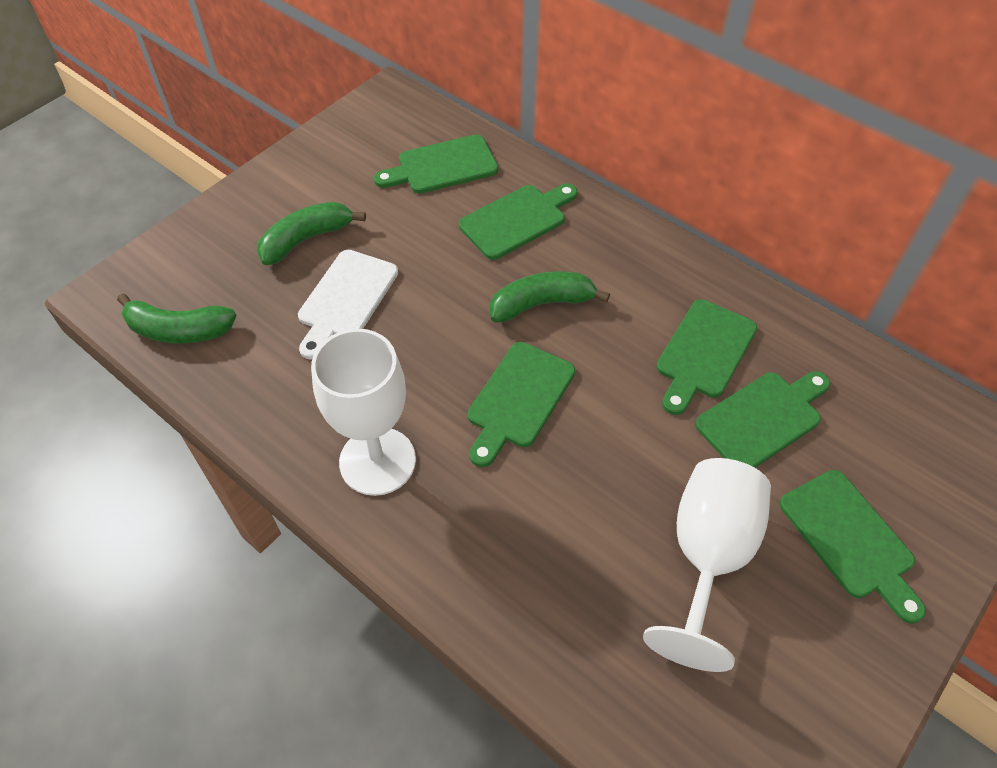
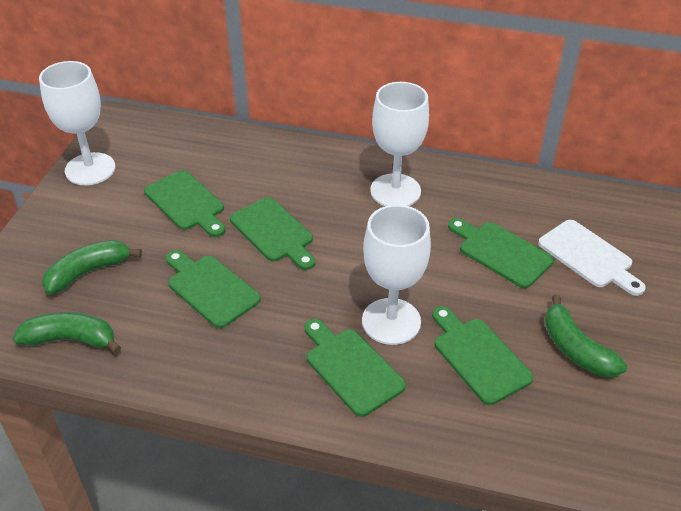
white goblet: 2 -> 3

